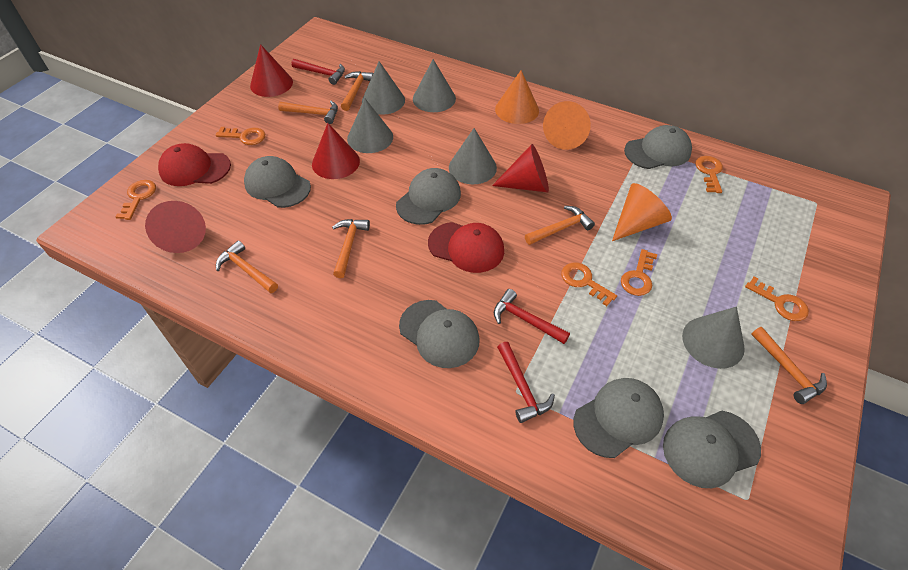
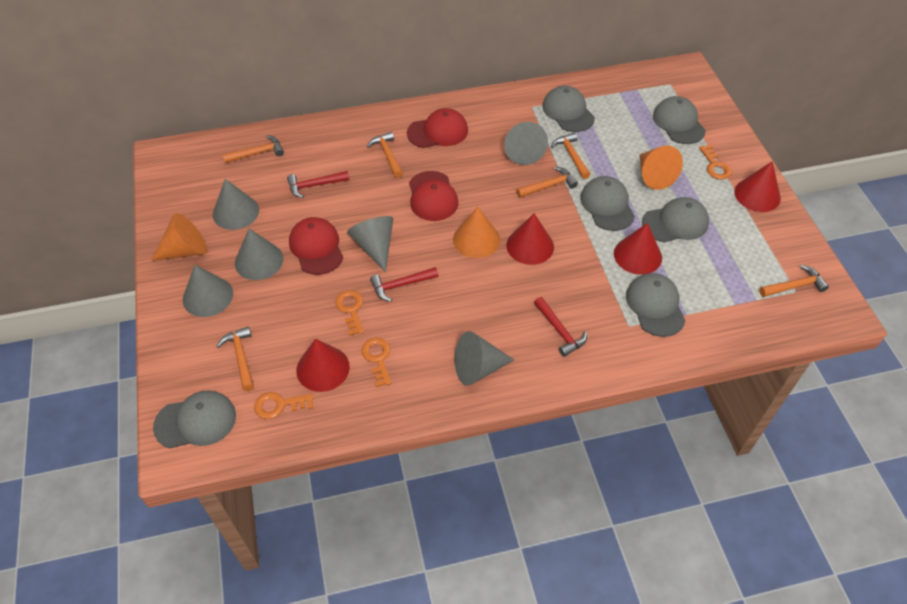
grey cone: 5 -> 6
orange key: 6 -> 4
red cap: 2 -> 3

